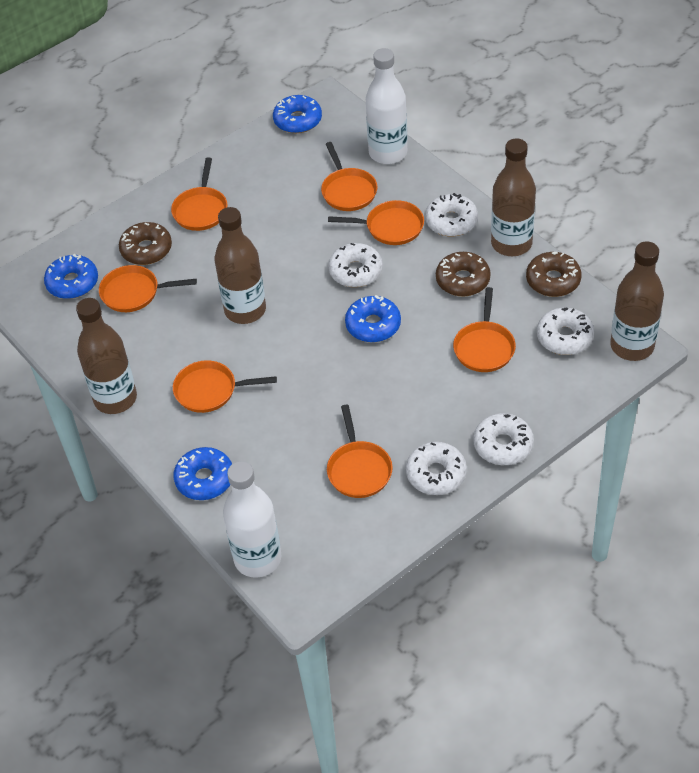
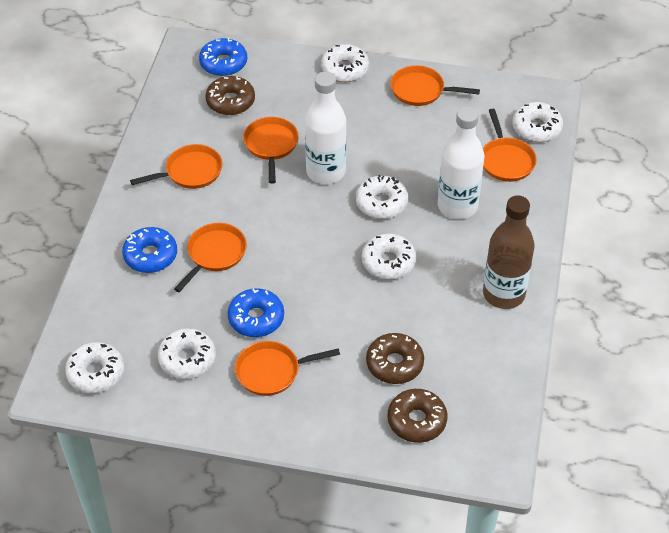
blue donut: 4 -> 3
brown bottle: 4 -> 1
orange pan: 7 -> 6
white donut: 5 -> 6

